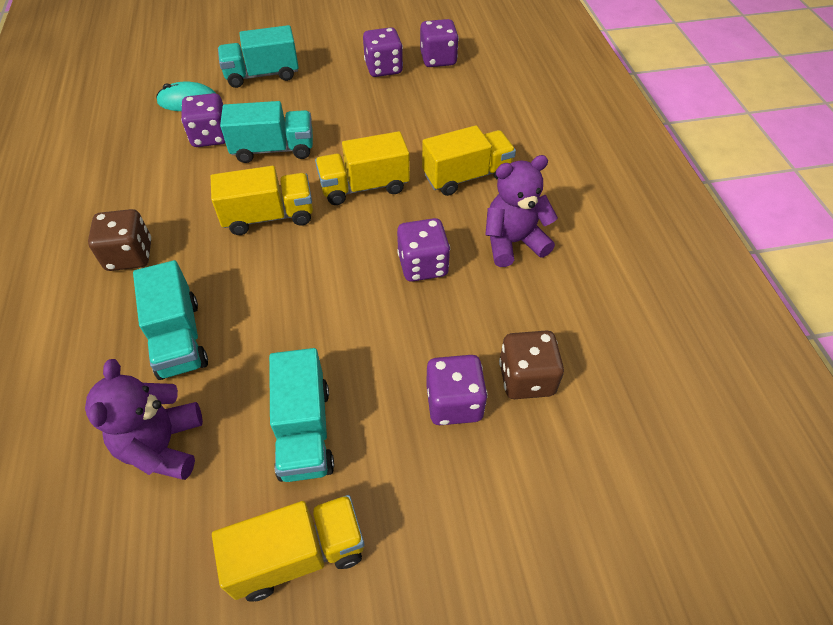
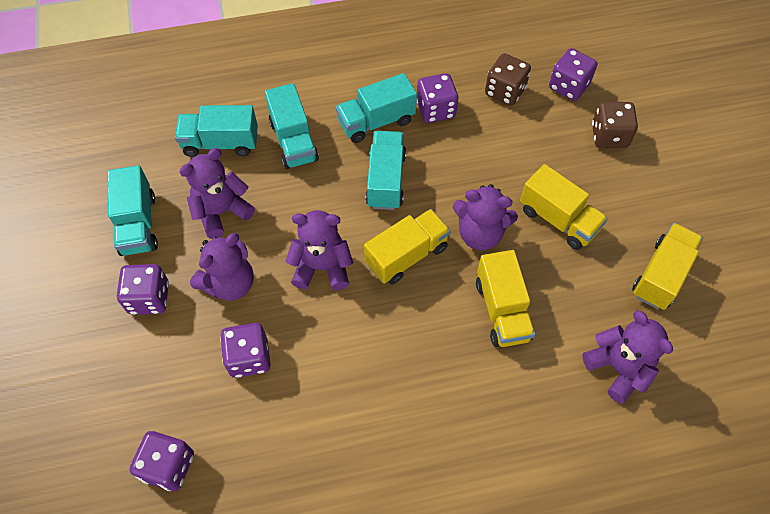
purple teddy bear: 2 -> 5
turquoise mouse: 1 -> 0
turquoise truck: 4 -> 5

